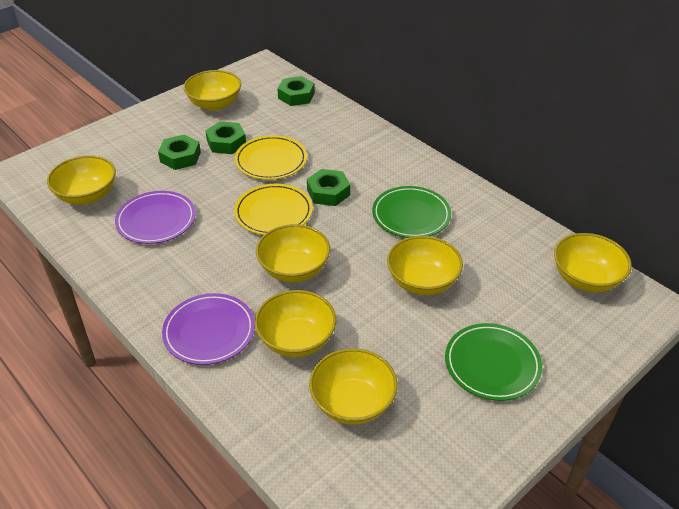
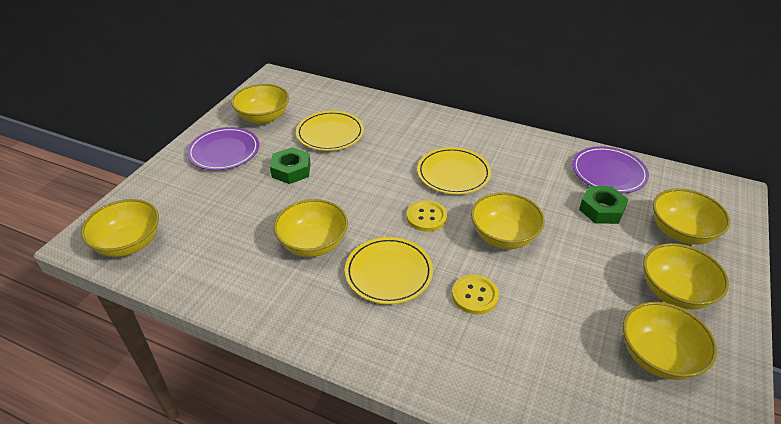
green nut: 4 -> 2
green plate: 2 -> 0
yellow button: 0 -> 2
yellow plate: 2 -> 3

